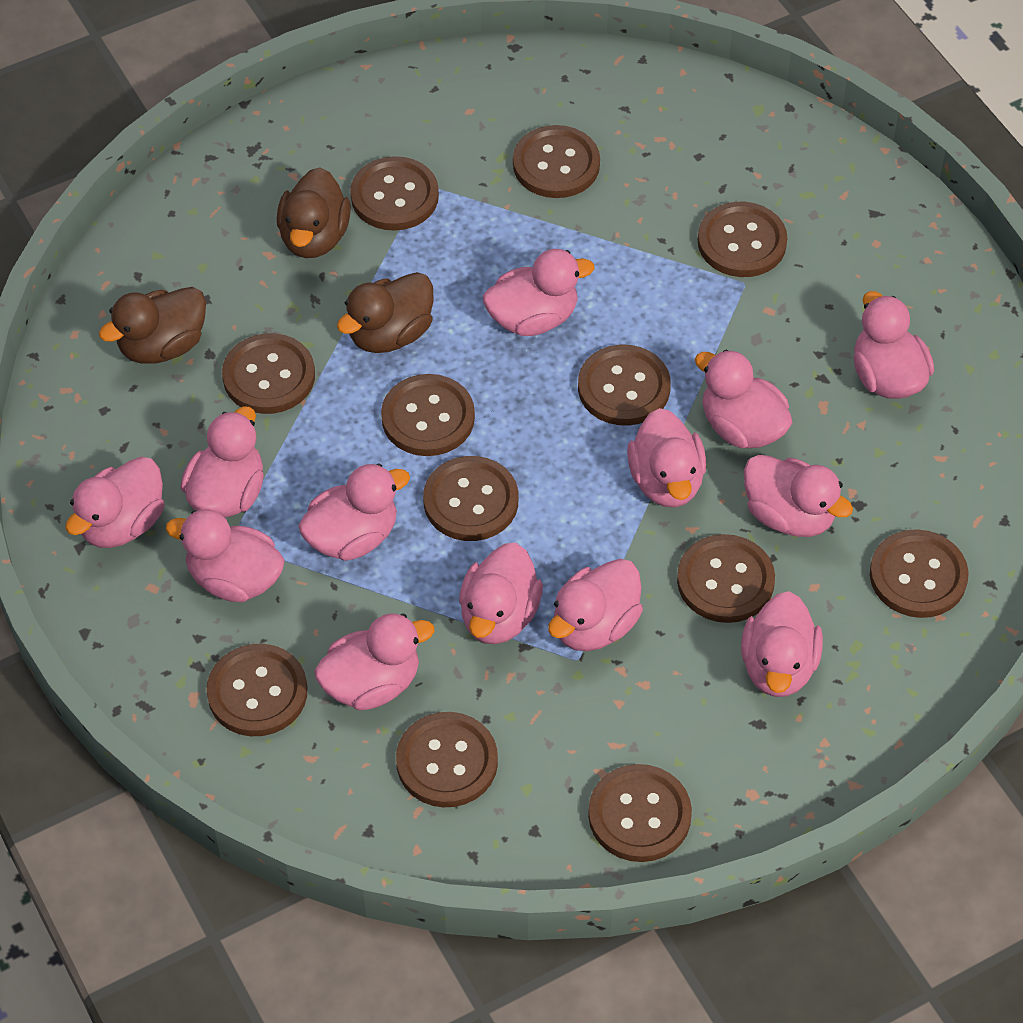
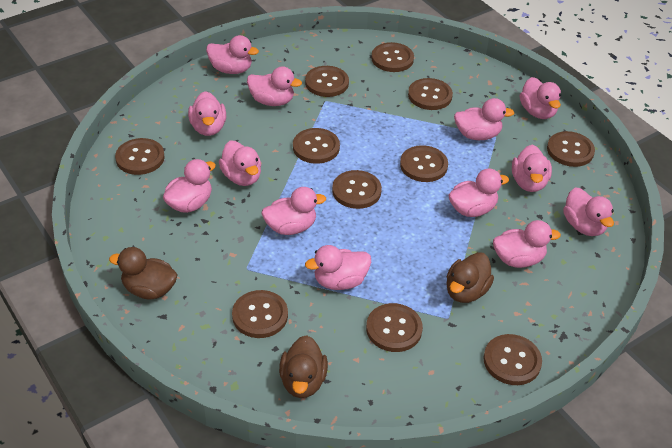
brown button: 12 -> 11

